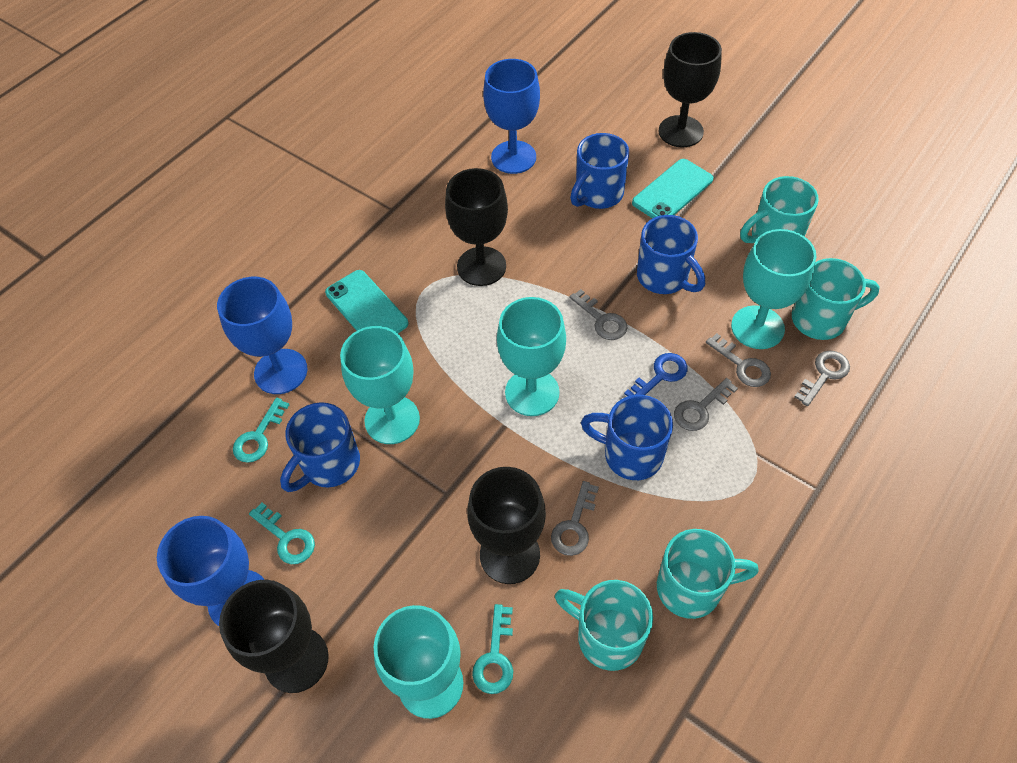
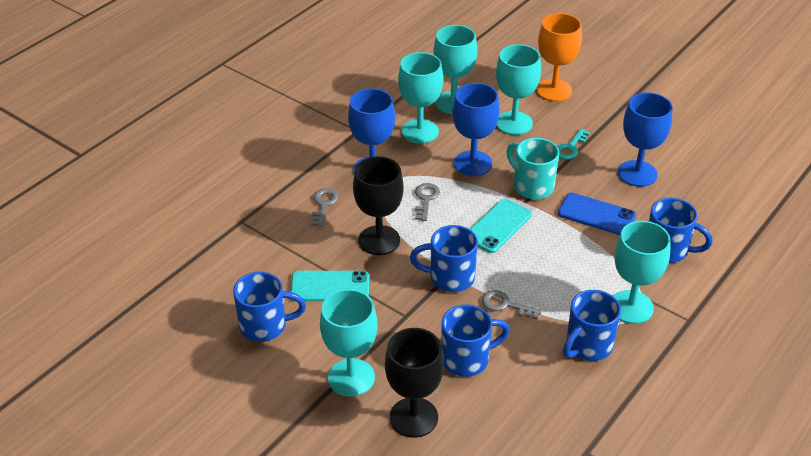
black goblet: 4 -> 2
blue key: 1 -> 0
blue mug: 4 -> 5
blue phone: 0 -> 1
grey key: 5 -> 3
orange goblet: 0 -> 1
turquoise goblet: 4 -> 5
turquoise key: 3 -> 1
turquoise mug: 4 -> 1

